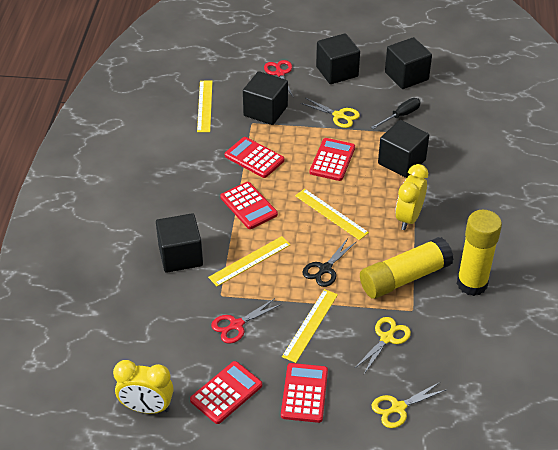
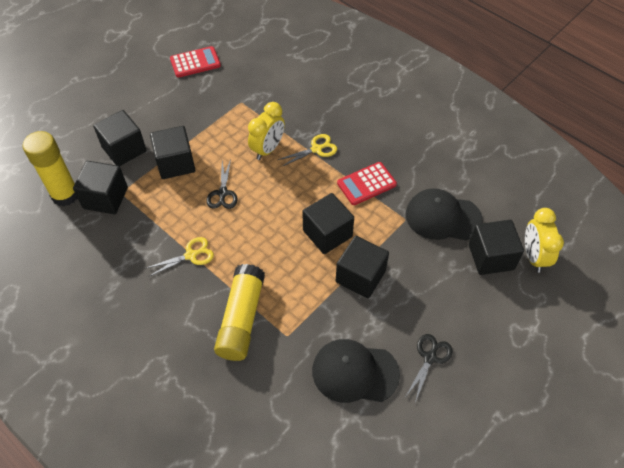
black cap: 0 -> 2
black cube: 5 -> 6
black scissors: 1 -> 2
black screwdriver: 1 -> 0
red calculator: 5 -> 2
red scissors: 2 -> 0
yellow ruler: 4 -> 0
yellow scissors: 3 -> 2

